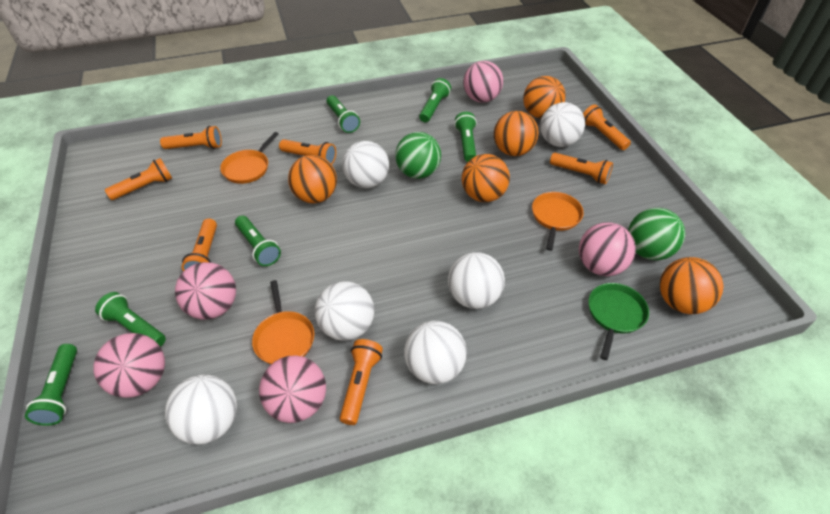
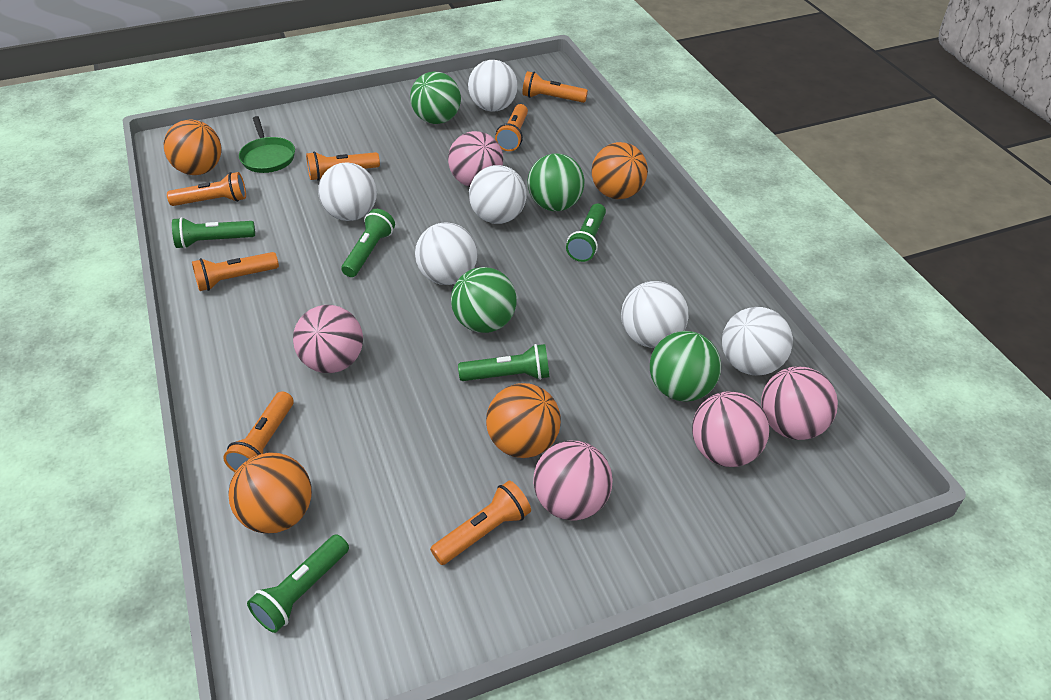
green ball: 2 -> 4
green flashlight: 6 -> 5
orange ball: 5 -> 4
orange pan: 3 -> 0

